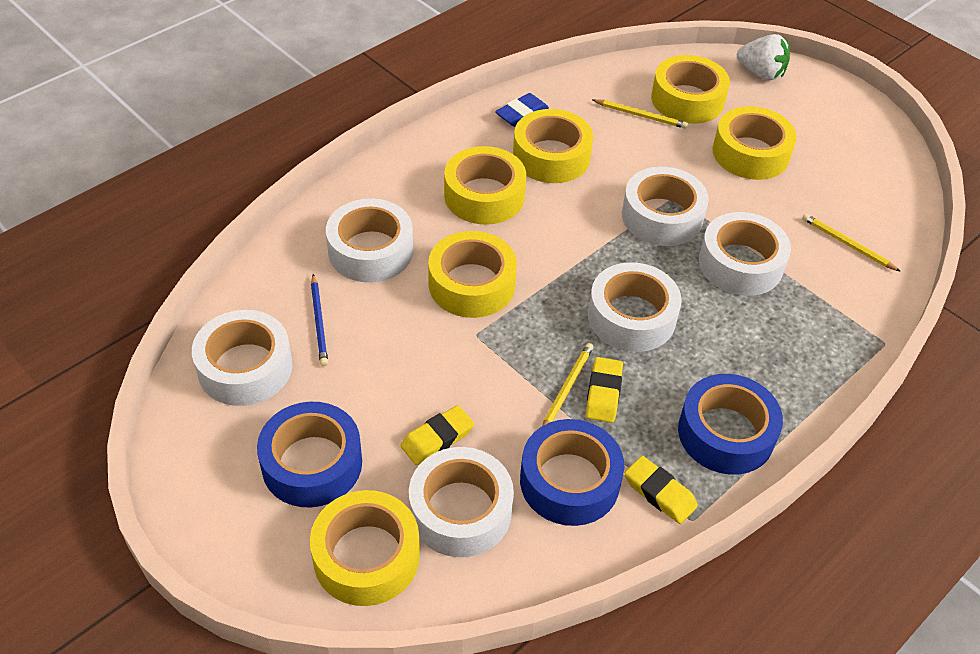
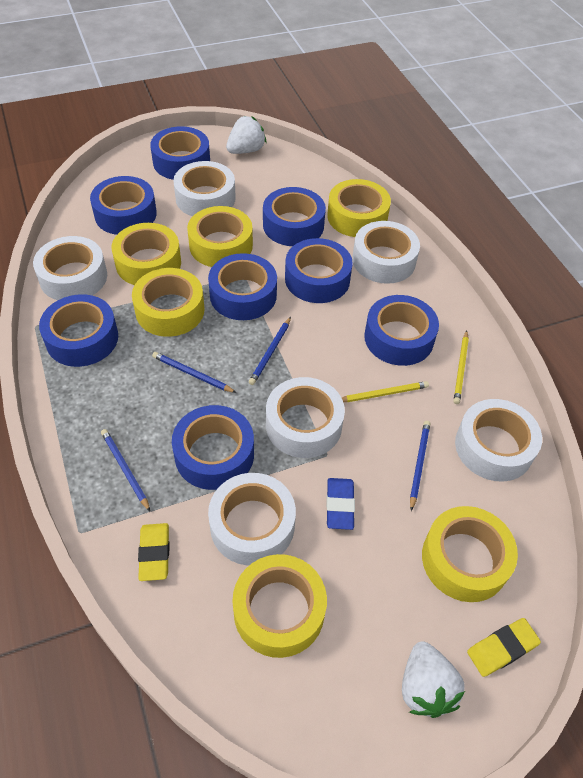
blue pencil: 1 -> 4
blue tape: 3 -> 8
white strawberry: 1 -> 2
yellow eraser: 3 -> 2
yellow pencil: 3 -> 2

